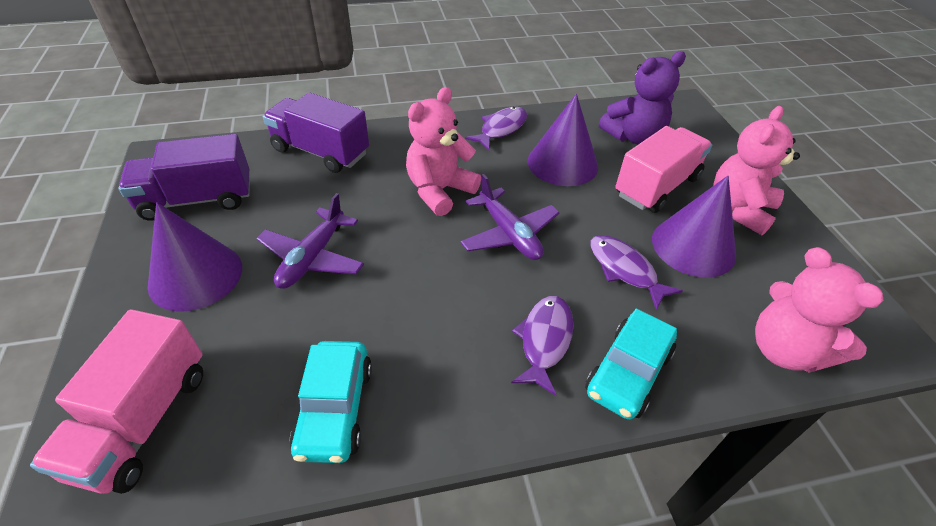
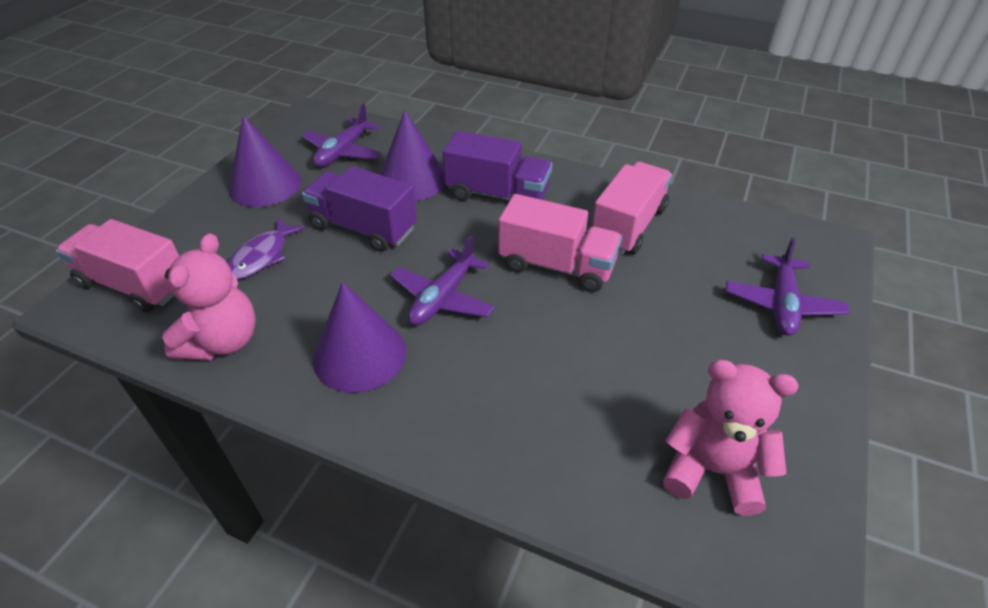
pink teddy bear: 3 -> 2
pink truck: 2 -> 3
purple fish: 3 -> 1
purple plane: 2 -> 3
purple teddy bear: 1 -> 0
turquoise car: 2 -> 0

